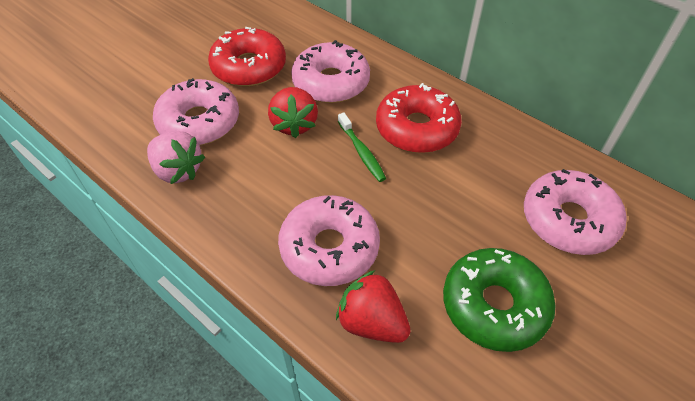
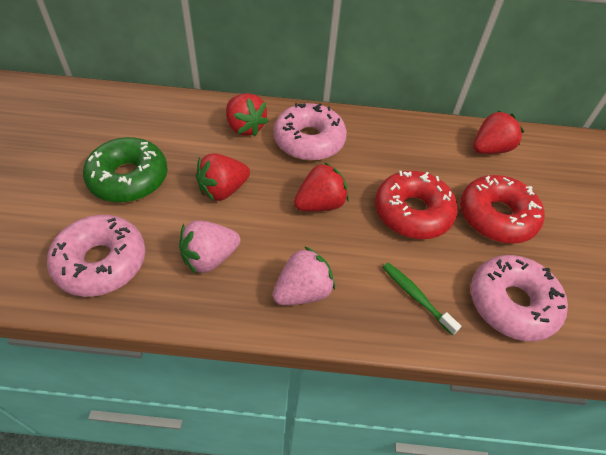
pink donut: 4 -> 3
pink strawberry: 1 -> 2
red strawberry: 2 -> 4

